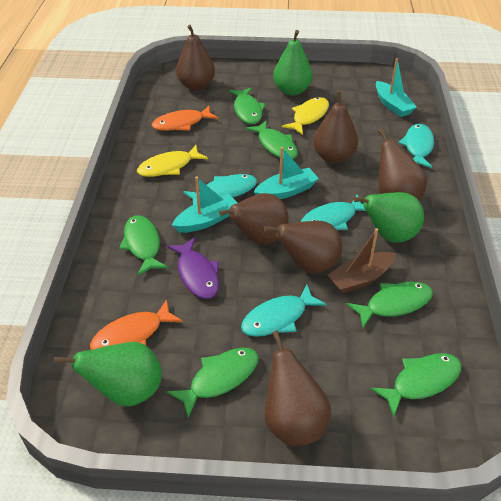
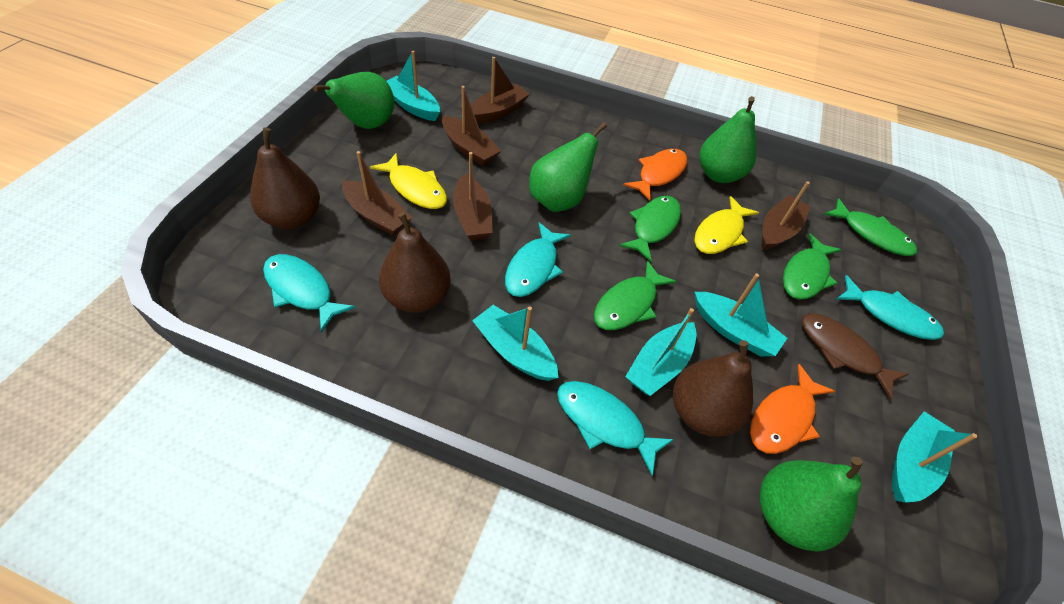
brown boat: 1 -> 5
brown fish: 0 -> 1
brown pear: 6 -> 3
green fish: 6 -> 4
green pear: 3 -> 4
purple fish: 1 -> 0
turquoise boat: 3 -> 5

